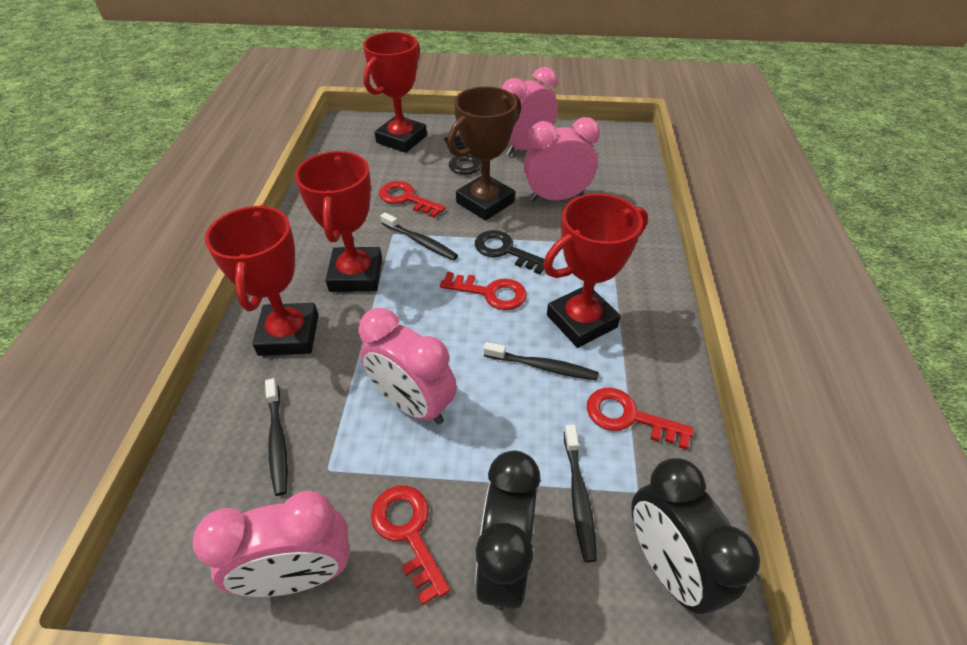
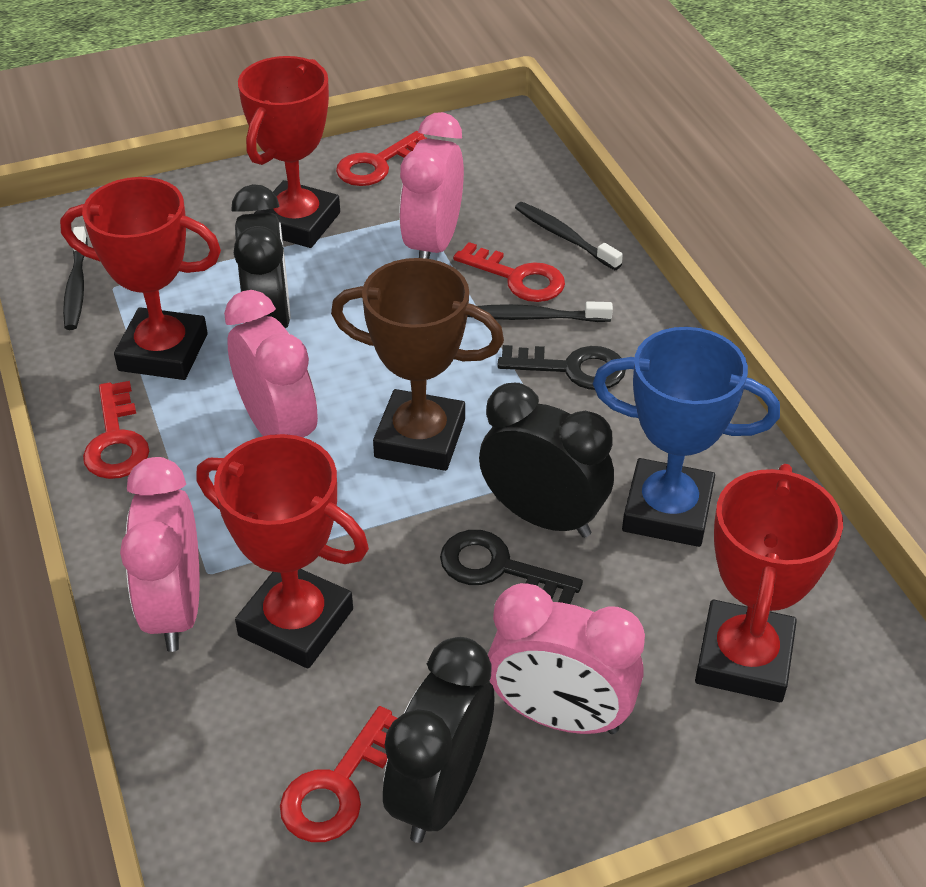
black clock: 2 -> 3
black toothbrush: 4 -> 3
blue trophy: 0 -> 1

